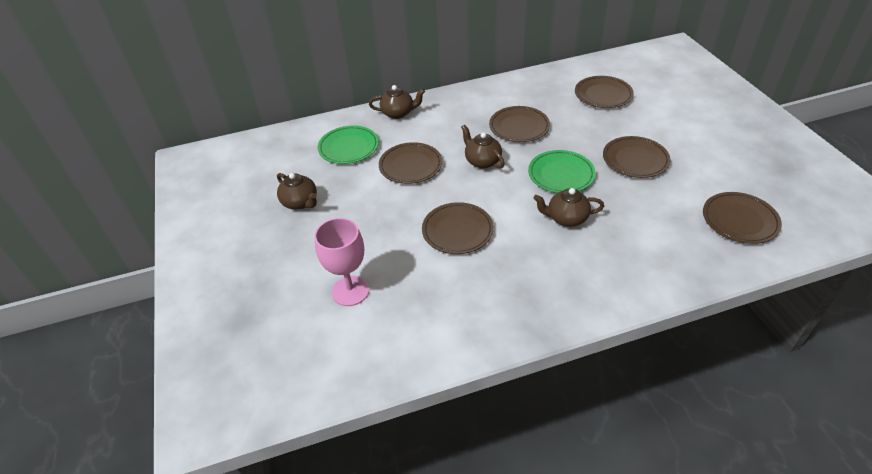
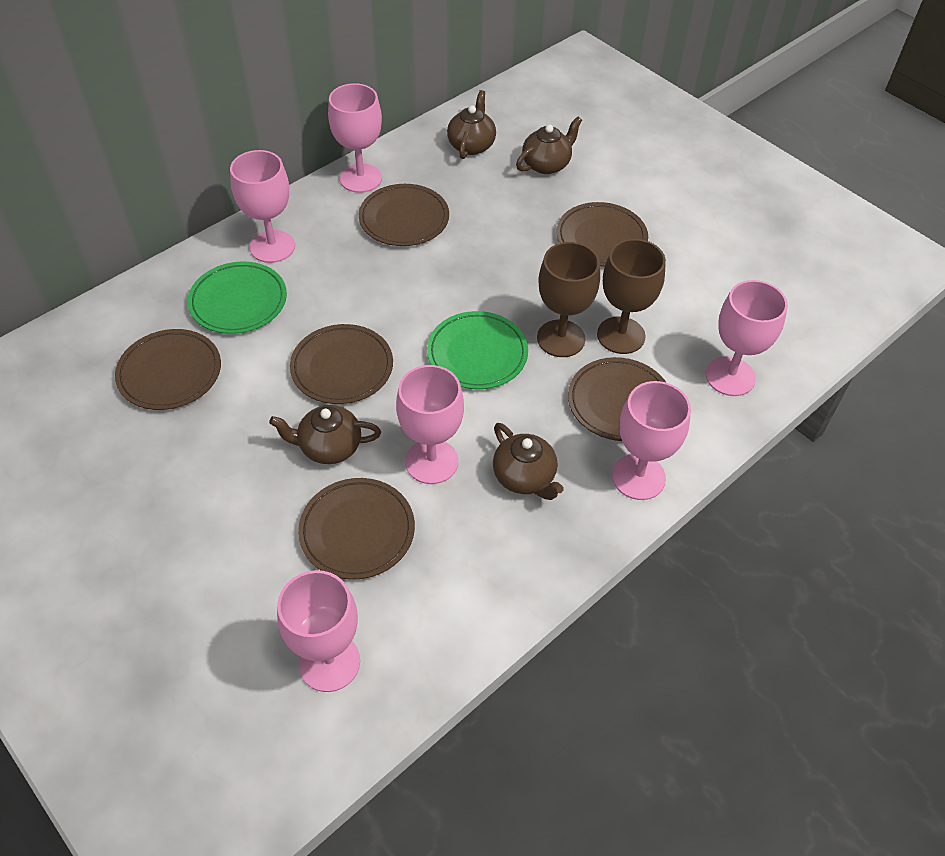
brown goblet: 0 -> 2
pink goblet: 1 -> 6

